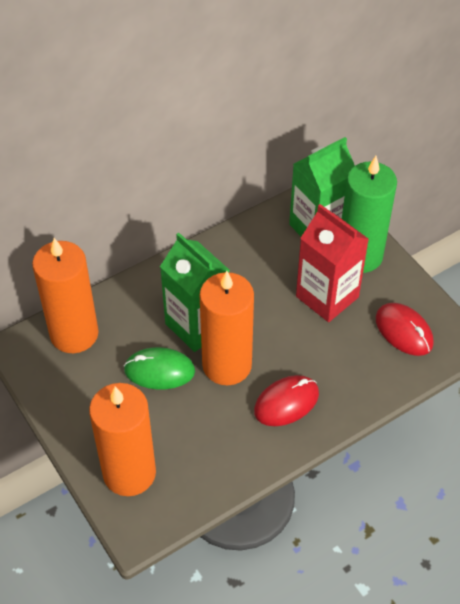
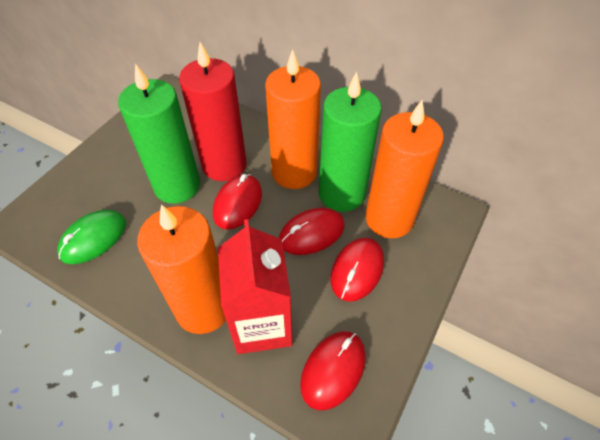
green candle: 1 -> 2
green carton: 2 -> 0
red candle: 0 -> 1
red mouse: 2 -> 4

